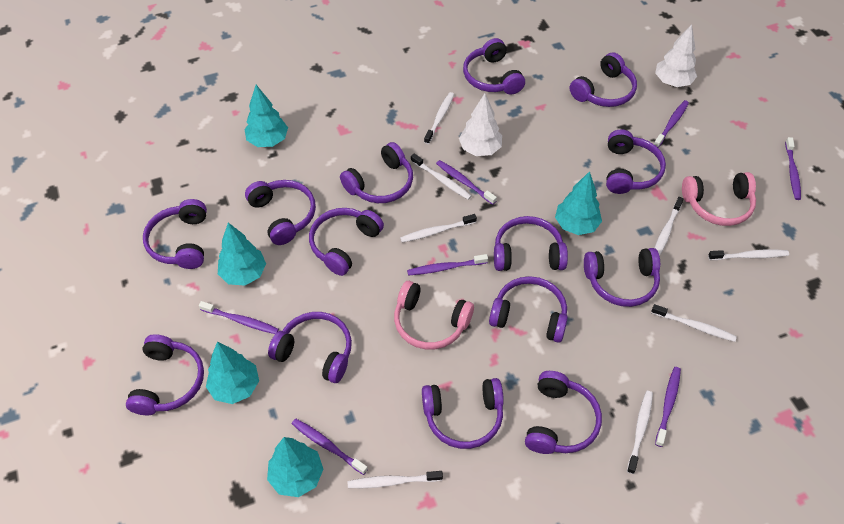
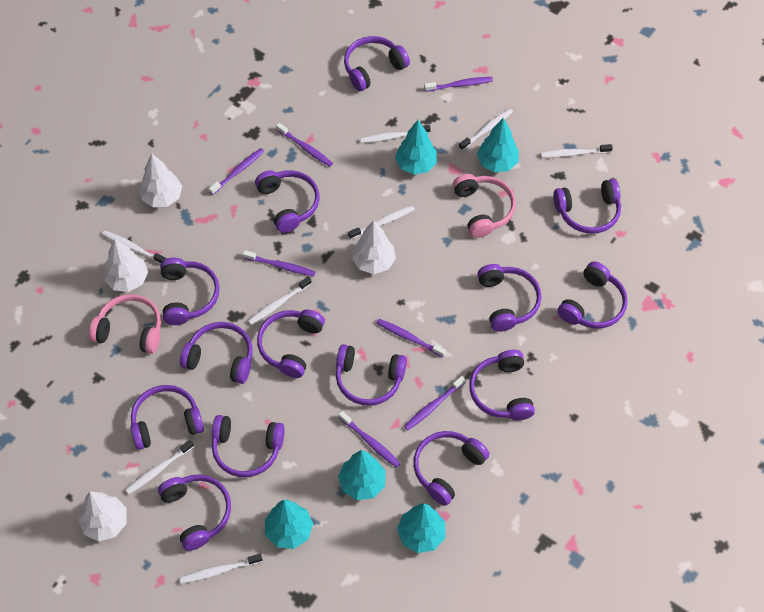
white tree: 2 -> 4

